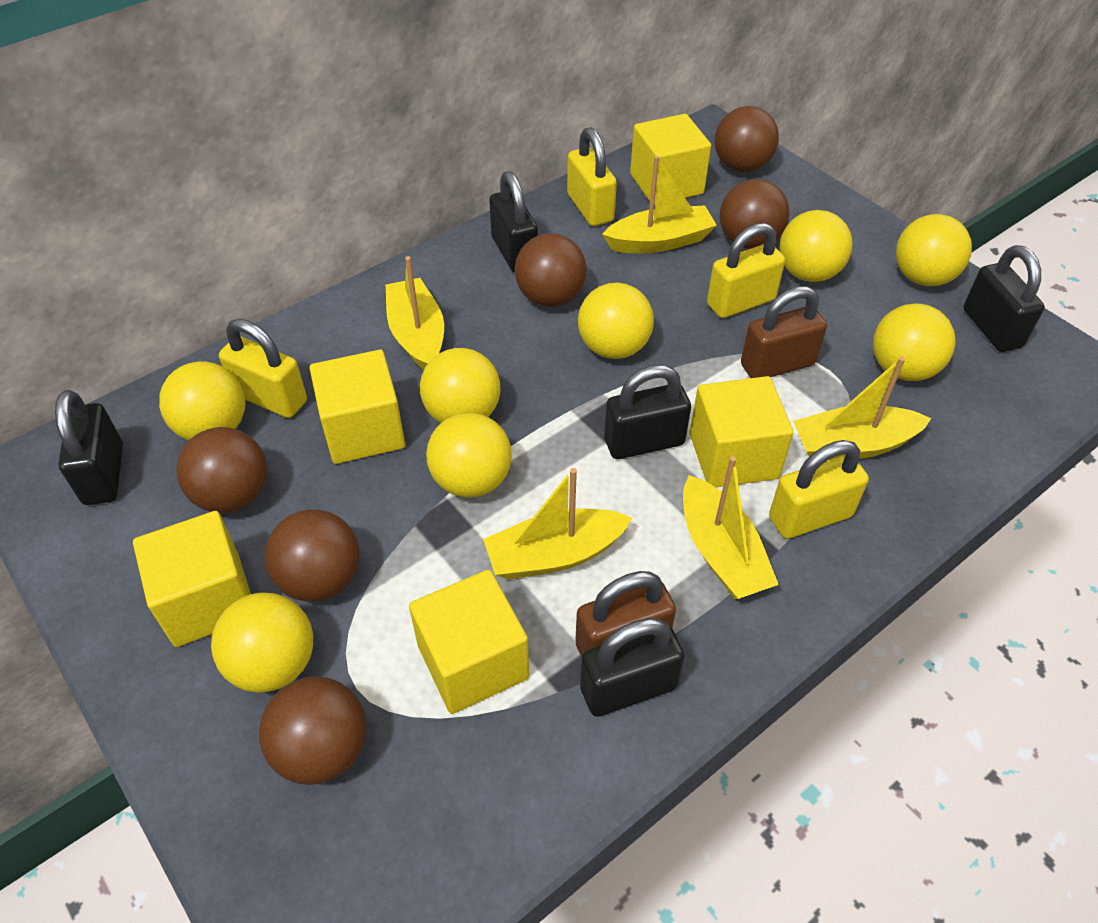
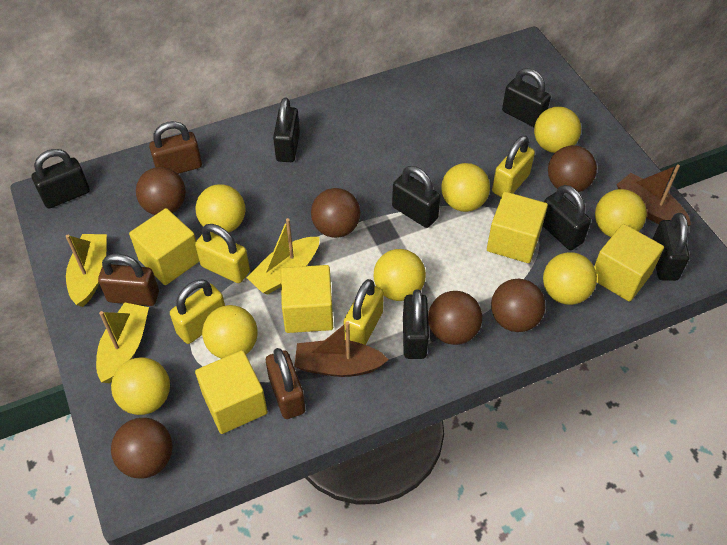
black padlock: 5 -> 7
brown boat: 0 -> 2
brown padlock: 2 -> 3
yellow boat: 5 -> 3

